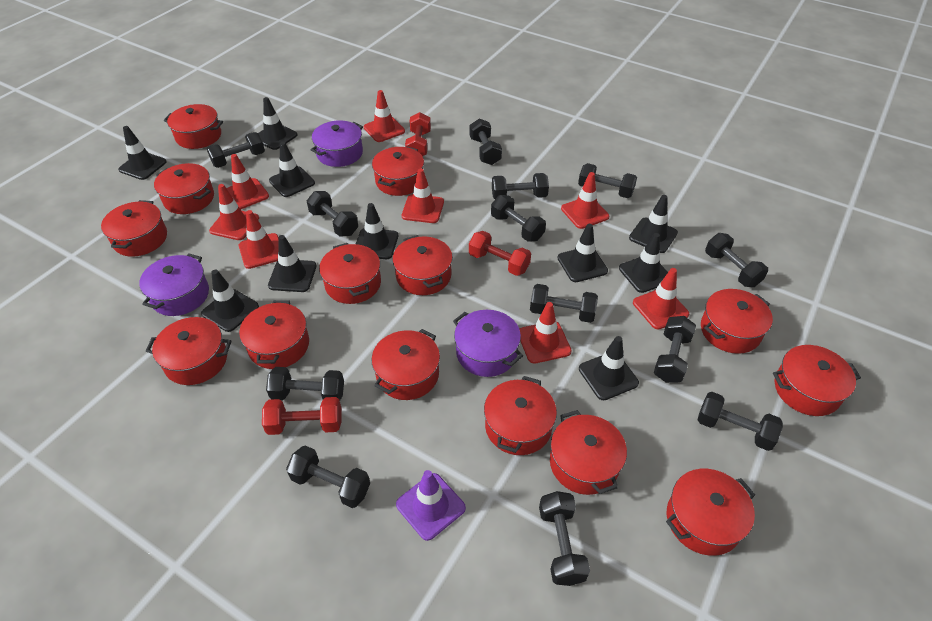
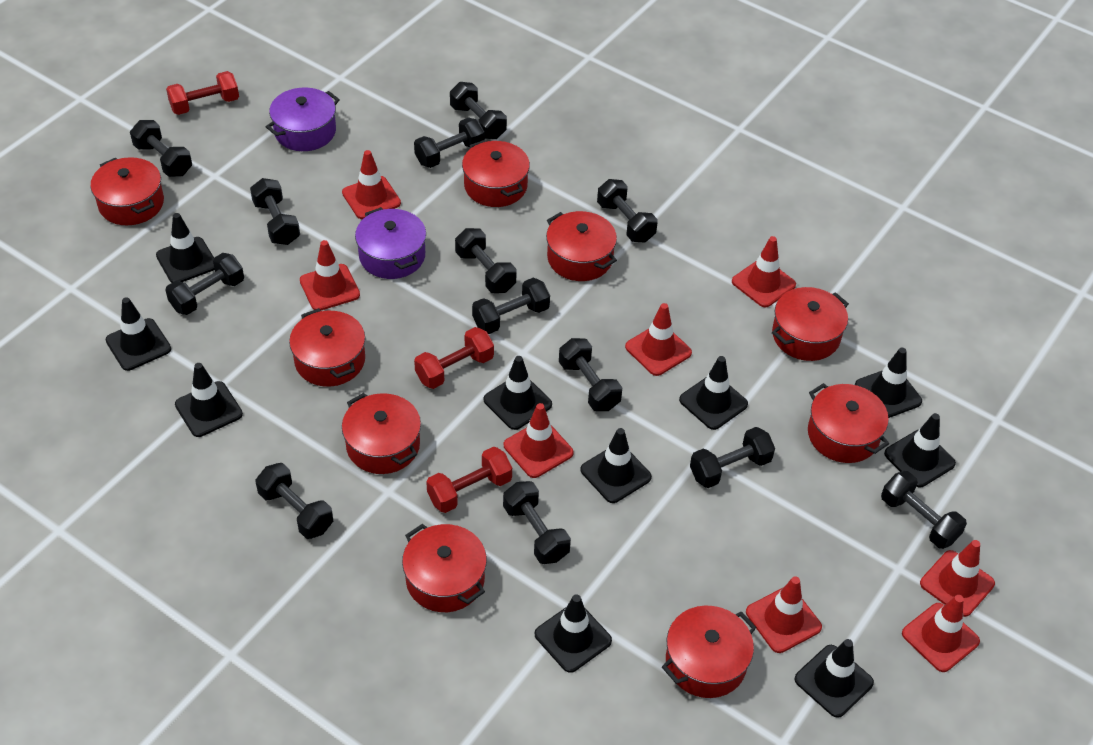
purple pot: 3 -> 2
purple traffic cone: 1 -> 0
red pot: 14 -> 9

